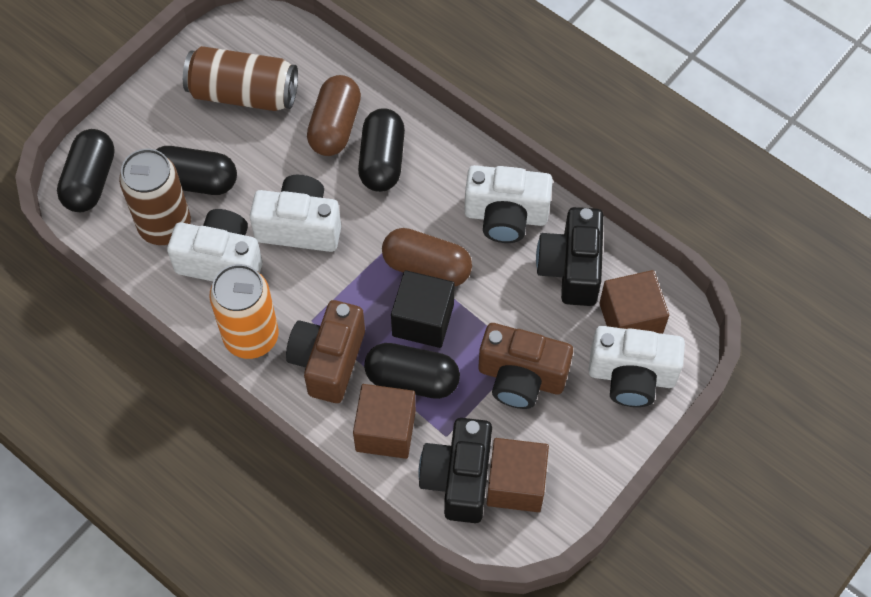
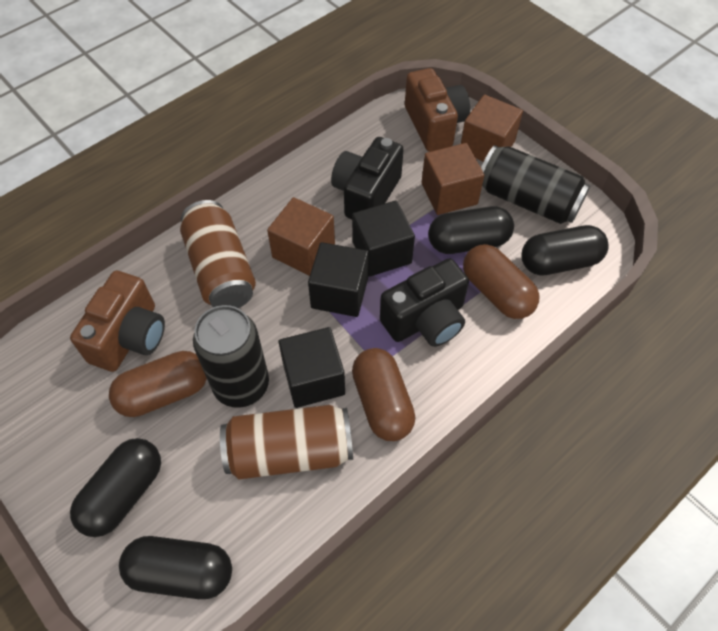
black can: 0 -> 2
black cube: 1 -> 3
brown capsule: 2 -> 3
orange can: 1 -> 0
white camera: 4 -> 0

